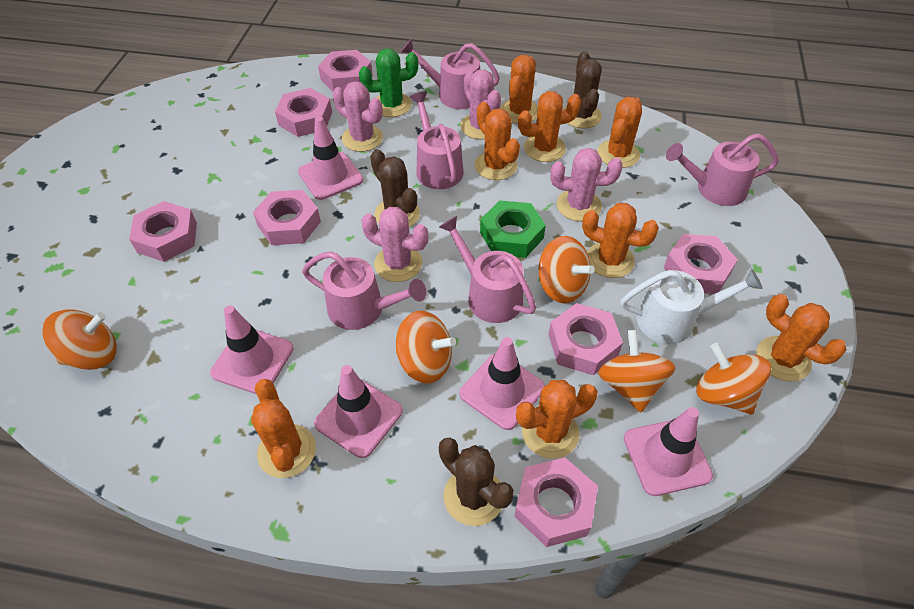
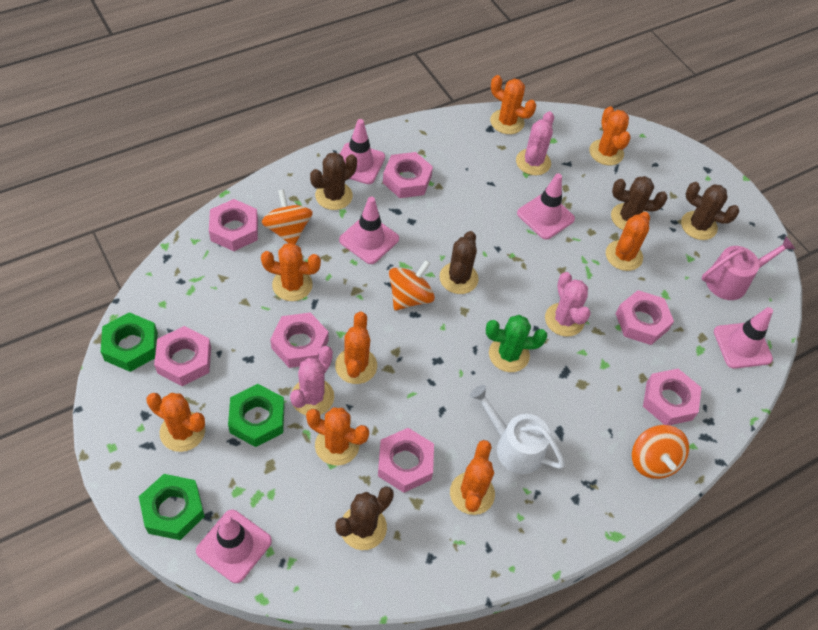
brown cactus: 3 -> 5
green nut: 1 -> 3
orange spinning top: 5 -> 3
pink cactus: 4 -> 3
pink watering can: 5 -> 1

